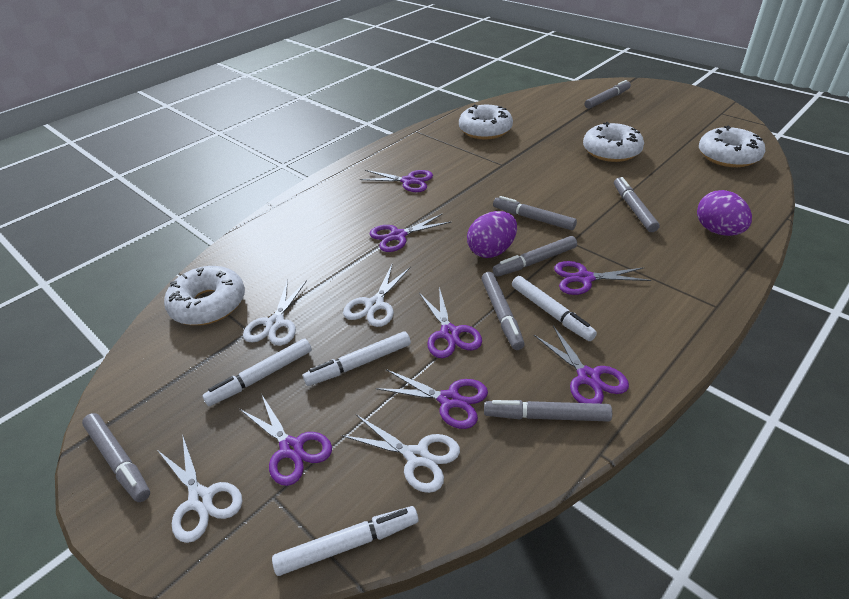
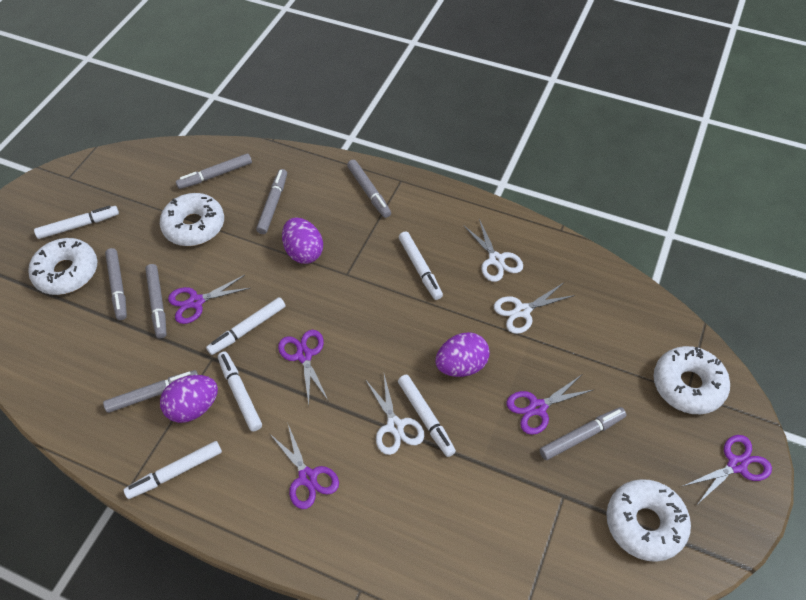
purple egg: 2 -> 3
purple scissors: 7 -> 5
white marker: 4 -> 6
white scissors: 4 -> 3

